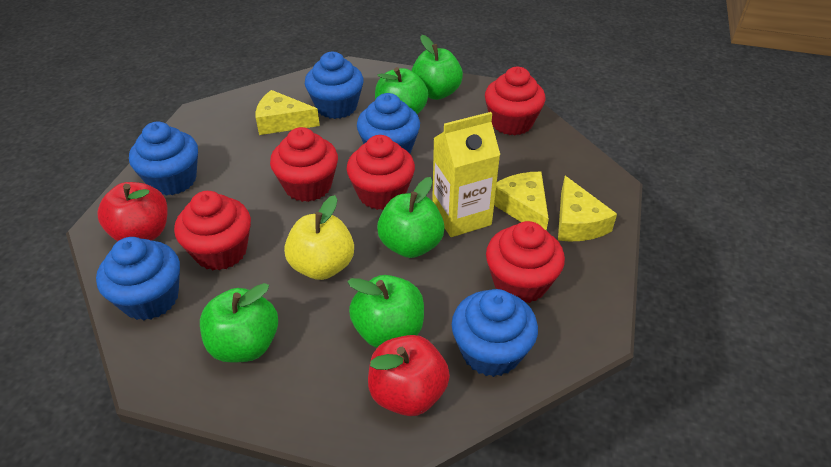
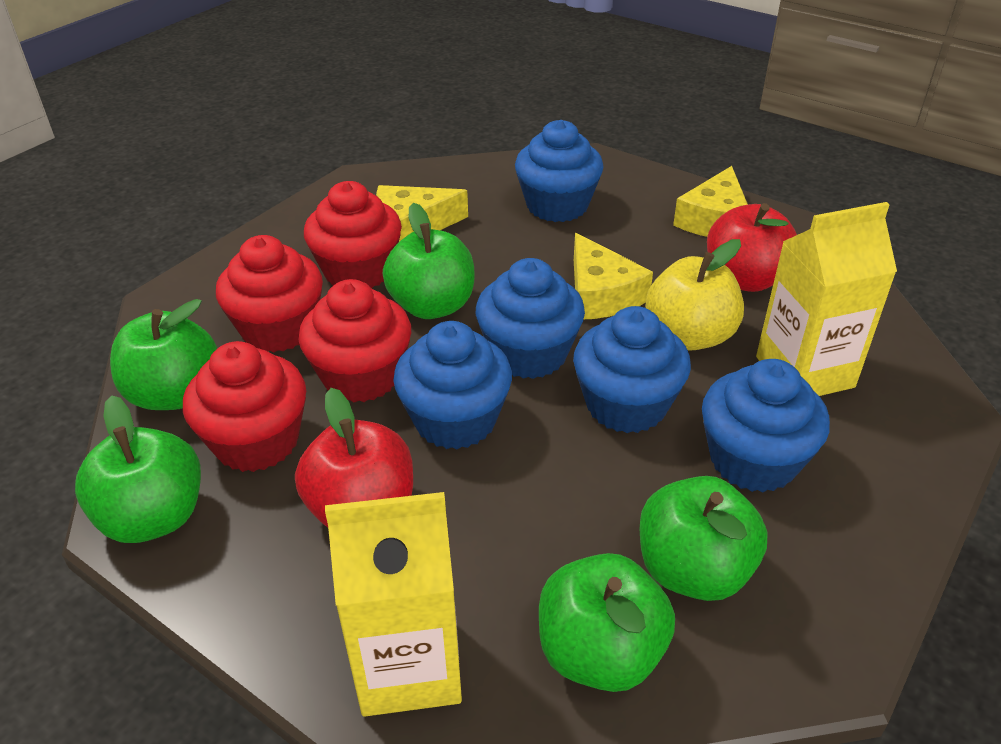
red cupcake: 5 -> 4
yellow carton: 1 -> 2

